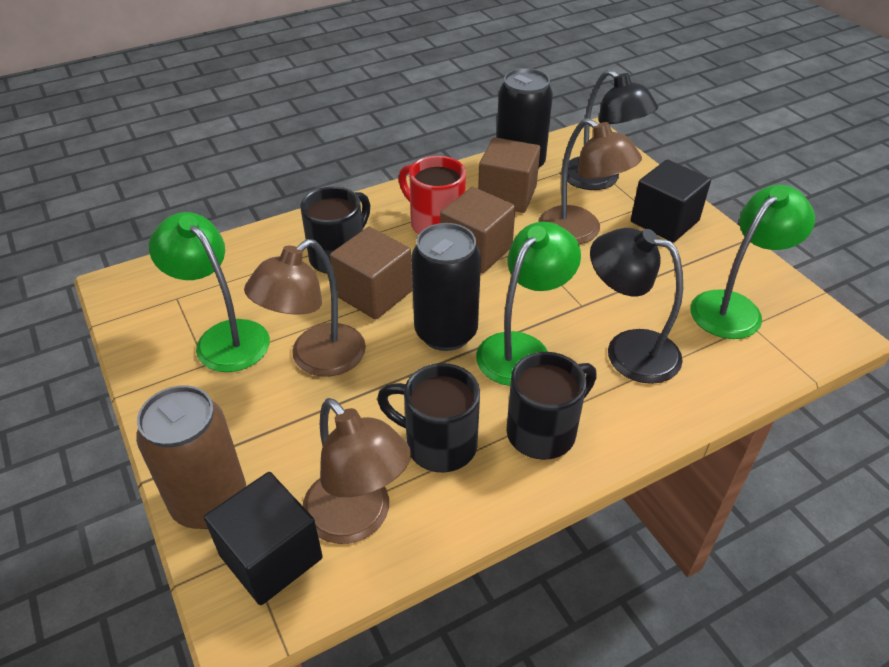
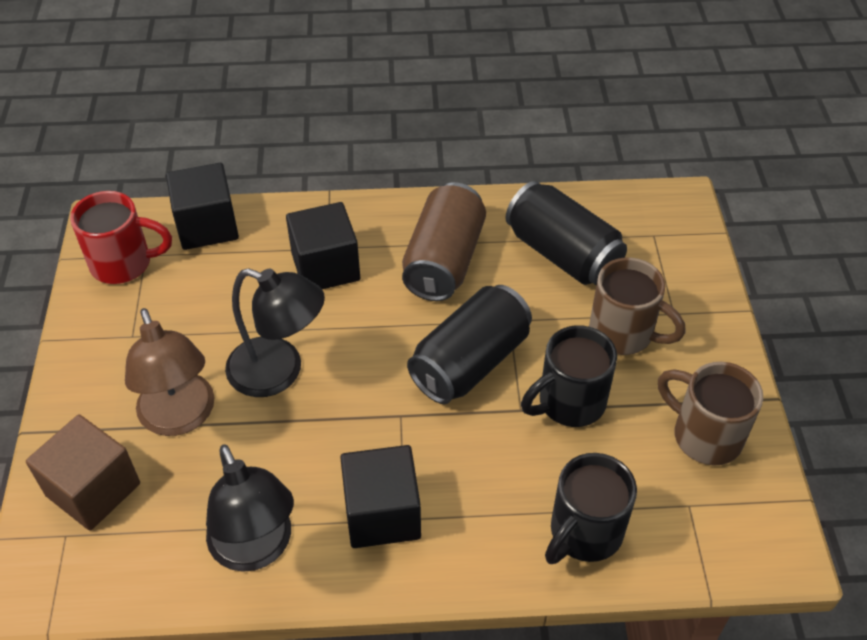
black cube: 2 -> 3
black mug: 3 -> 2
brown cube: 3 -> 1
brown lamp: 3 -> 1
brown mug: 0 -> 2
green lamp: 3 -> 0

